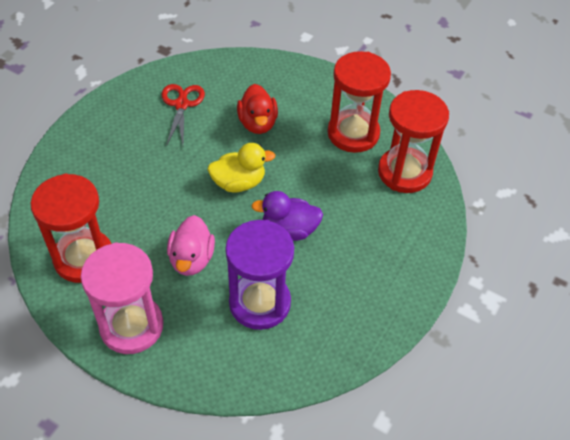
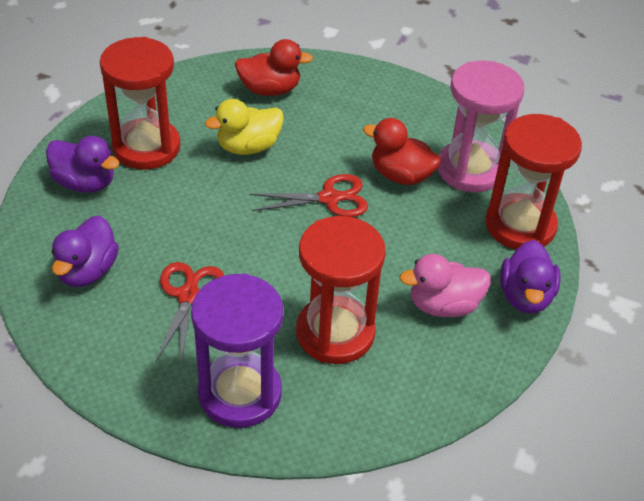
purple duck: 1 -> 3
red duck: 1 -> 2
red scissors: 1 -> 2

